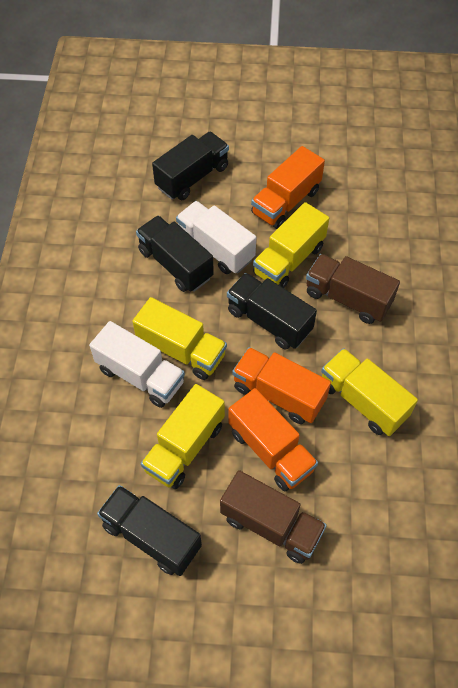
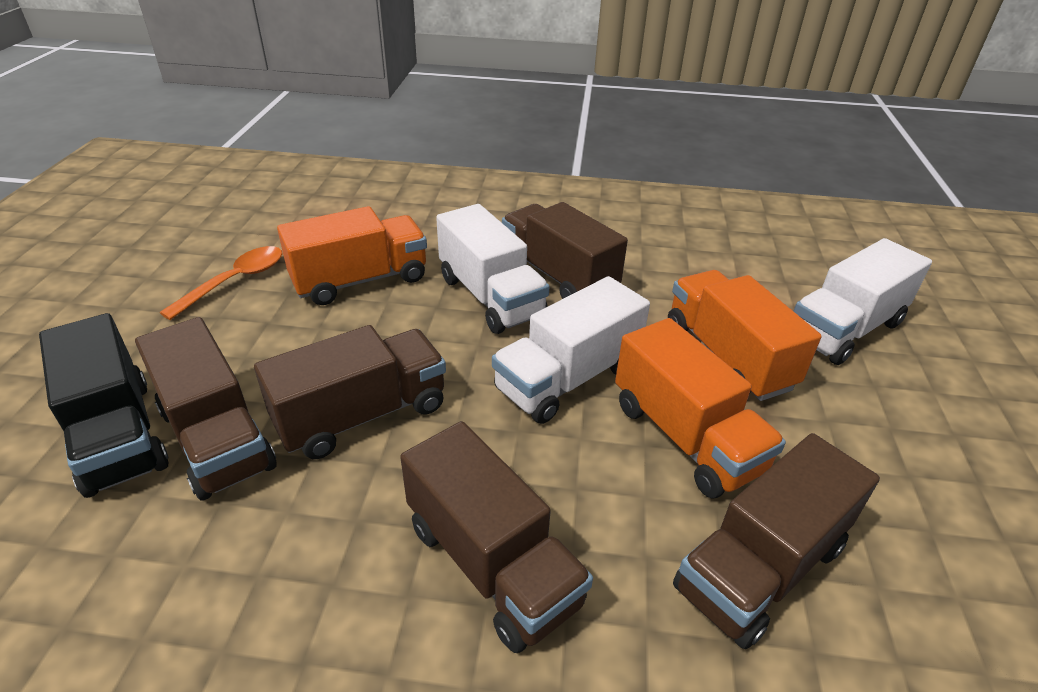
black truck: 4 -> 1
brown truck: 2 -> 5
orange spoon: 0 -> 1
white truck: 2 -> 3
yellow truck: 4 -> 0

